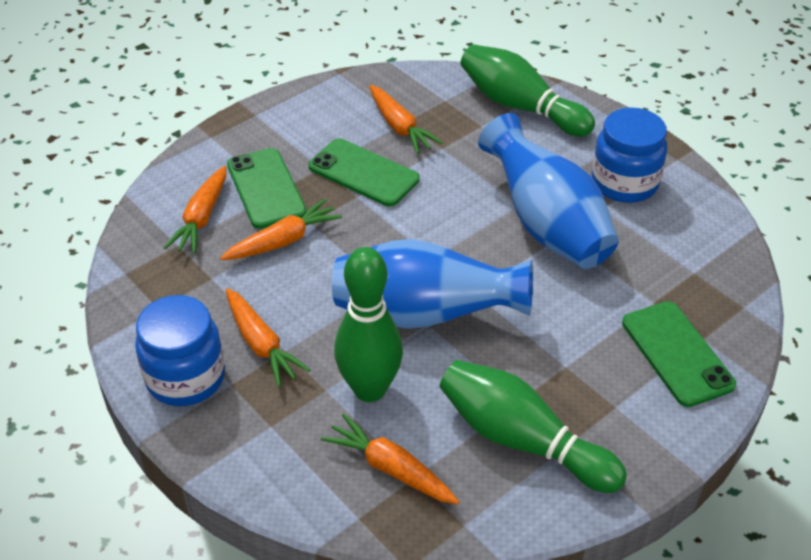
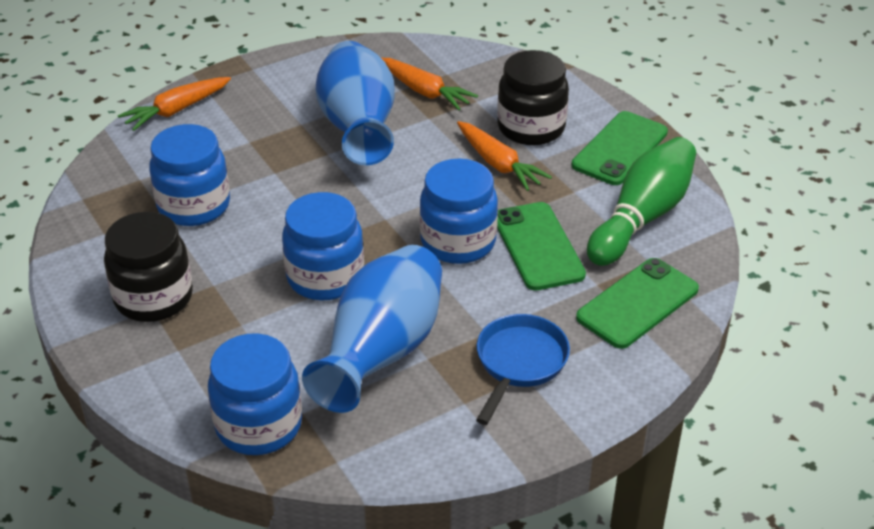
black jar: 0 -> 2
blue jar: 2 -> 4
blue pan: 0 -> 1
green bowling pin: 3 -> 1
orange carrot: 5 -> 3

